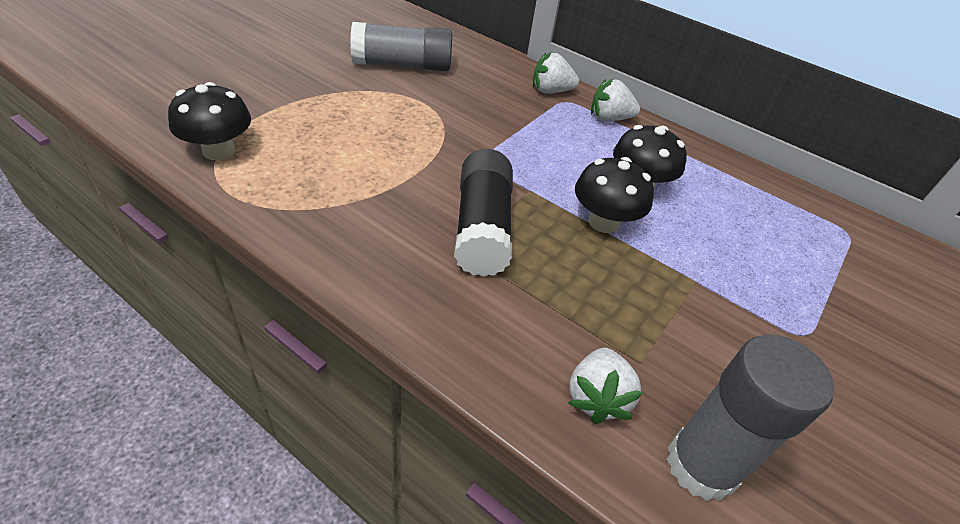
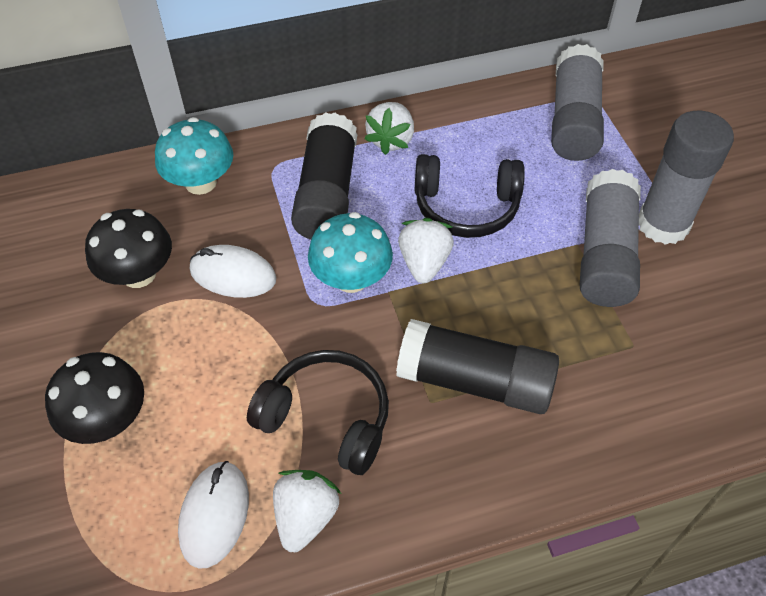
black glue stick: 1 -> 2
black headphones: 0 -> 2
black mushroom: 3 -> 2
grey glue stick: 2 -> 3
turquoise mushroom: 0 -> 2
white mouse: 0 -> 2

